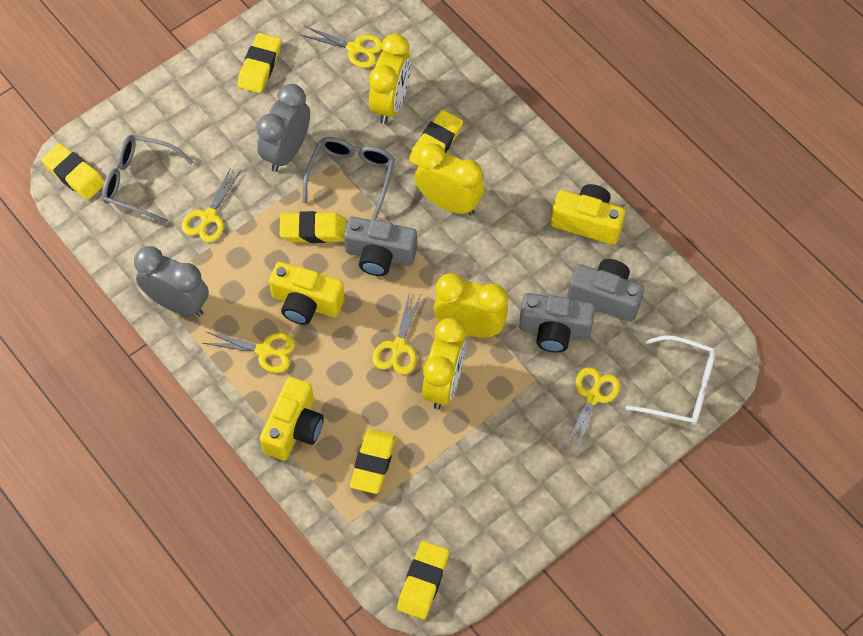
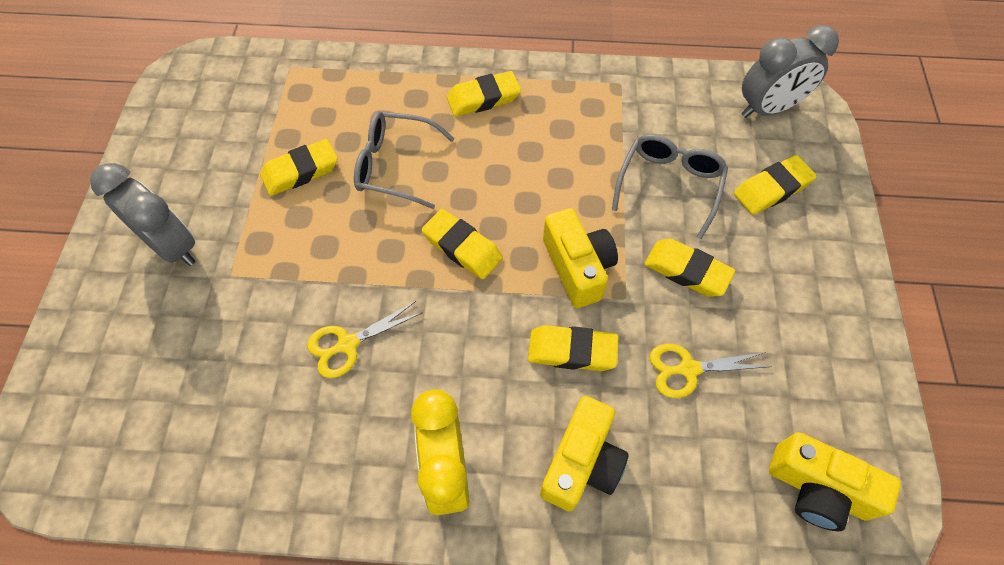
grey camera: 3 -> 0
white glasses: 1 -> 0
yellow clock: 4 -> 1
yellow scissors: 5 -> 2

